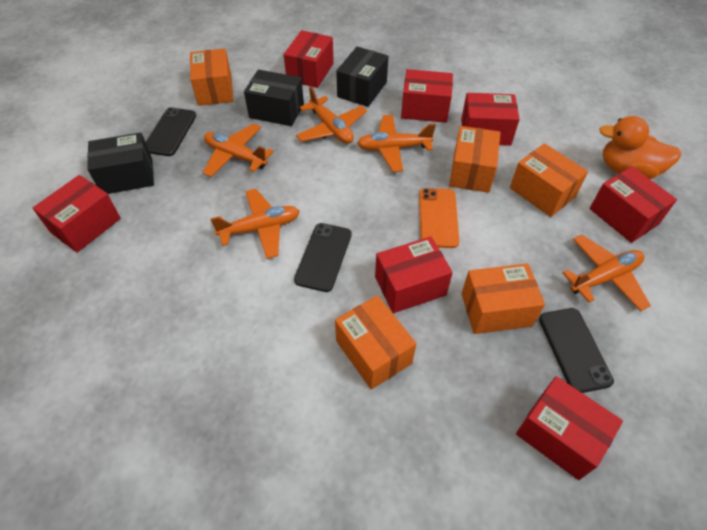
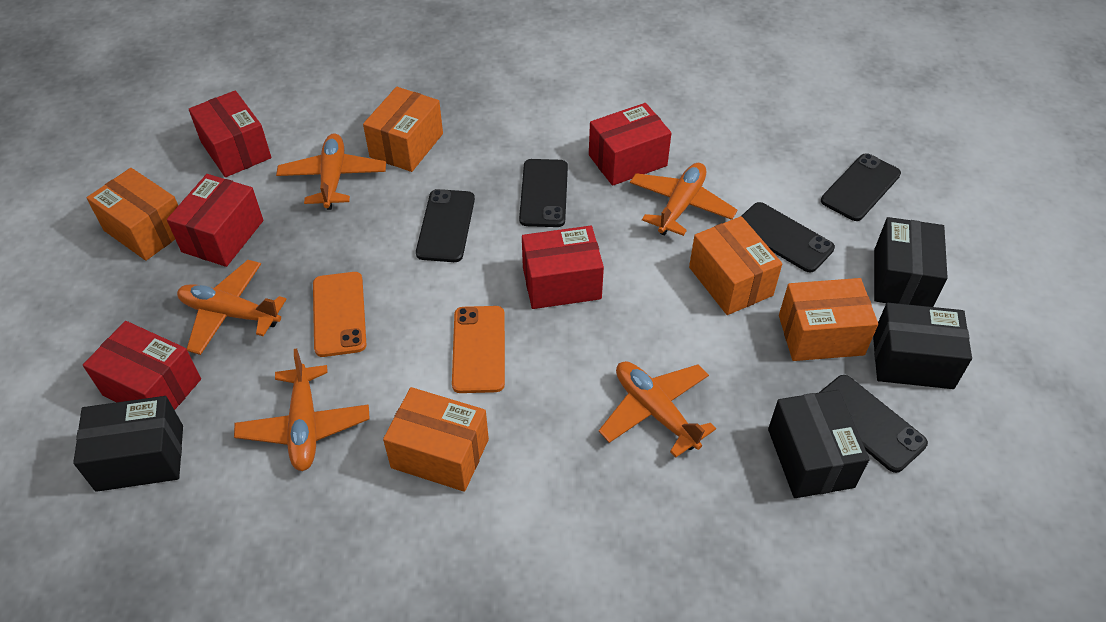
black box: 3 -> 4
black phone: 3 -> 5
orange duck: 1 -> 0
orange phone: 1 -> 2
red box: 7 -> 5

